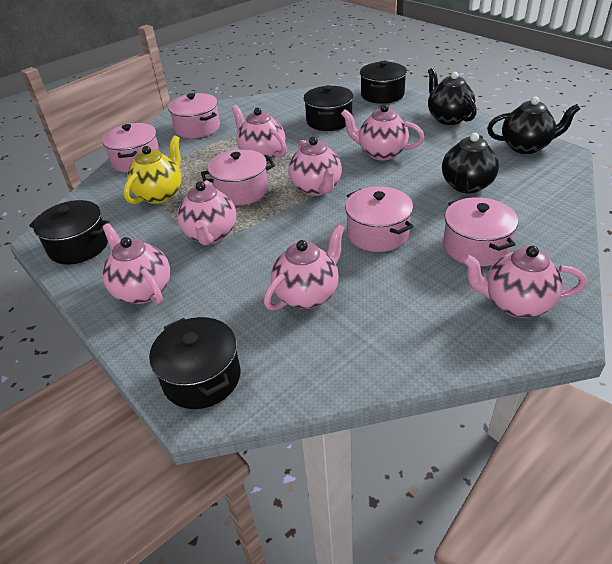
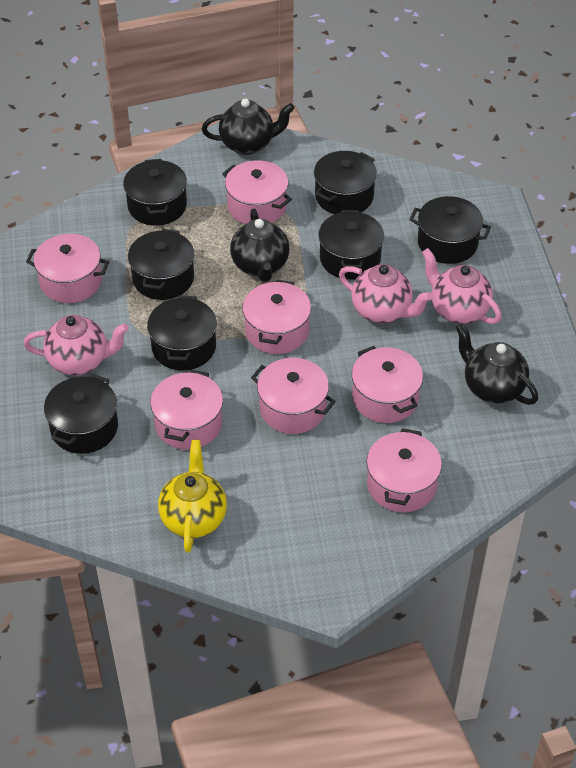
black pot: 4 -> 7
pink pot: 5 -> 7
pink teapot: 7 -> 3

